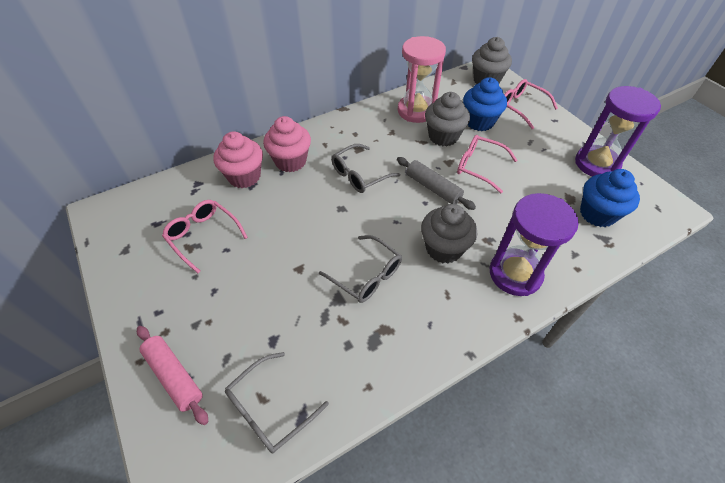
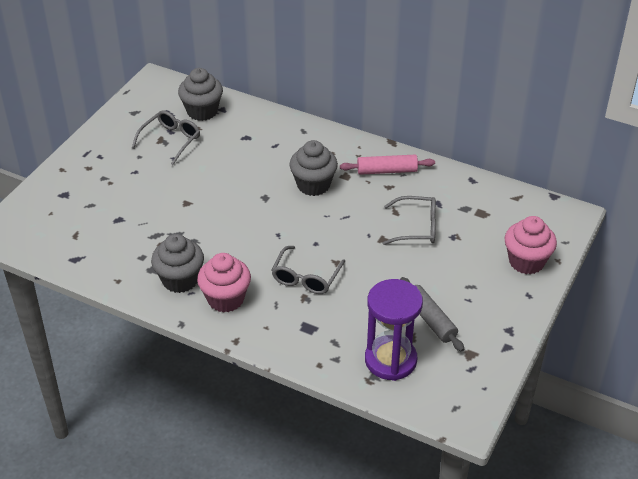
blue cupcake: 2 -> 0
pink glasses: 3 -> 0
pink hourglass: 1 -> 0
purple hourglass: 2 -> 1

